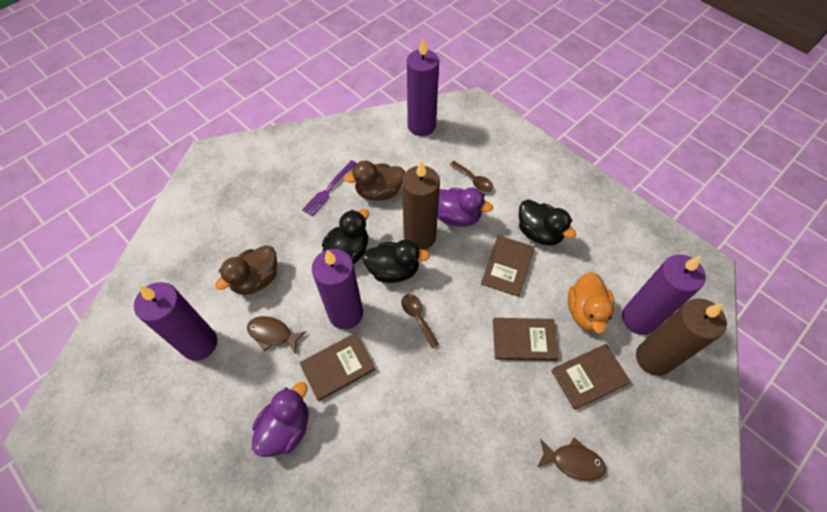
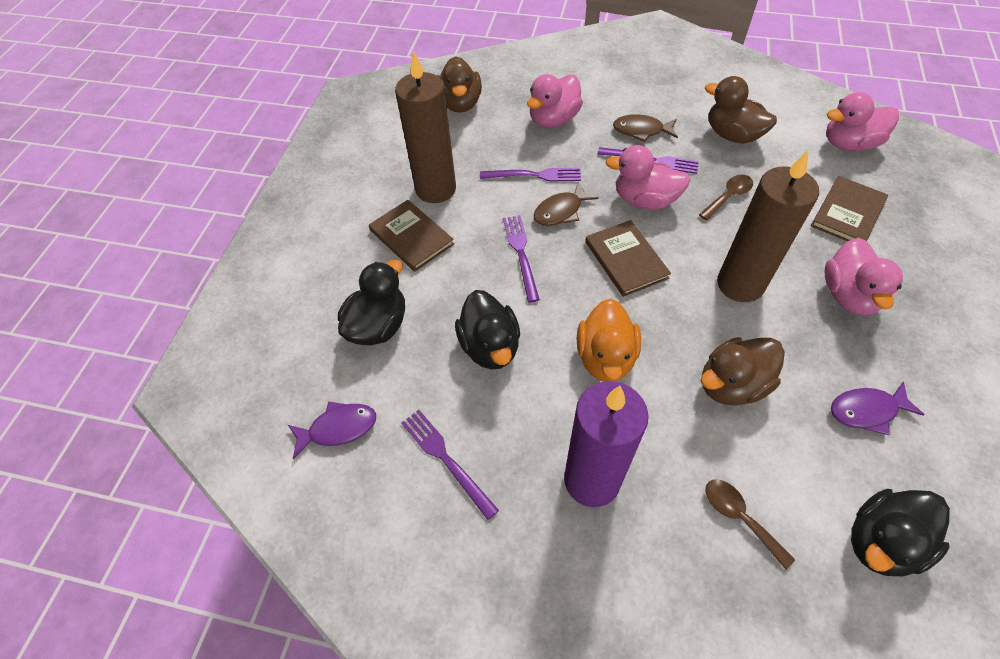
brown book: 4 -> 3
brown duck: 2 -> 3
pink duck: 0 -> 4
purple candle: 4 -> 1
purple duck: 2 -> 0
purple fish: 0 -> 2
purple fork: 1 -> 4

